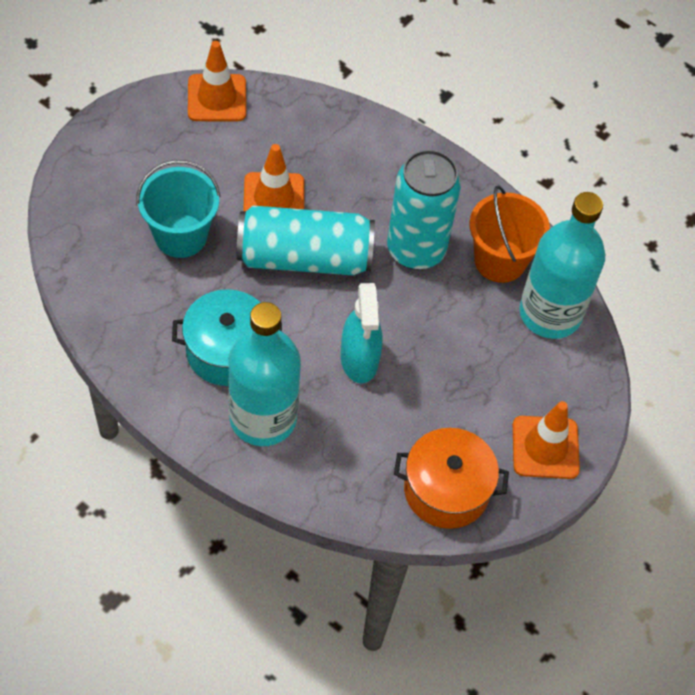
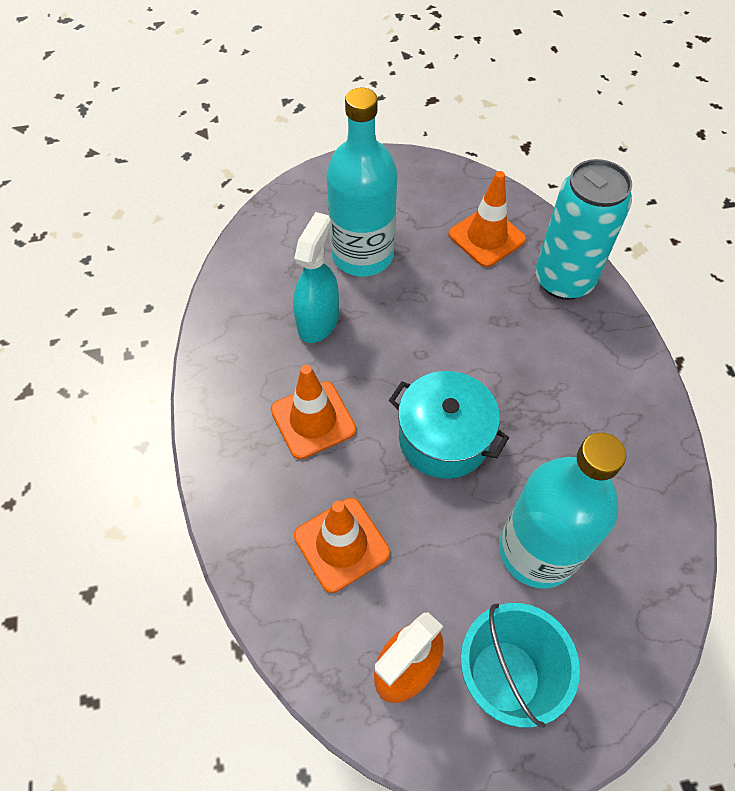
orange bucket: 1 -> 0
orange pot: 1 -> 0
orange spray bottle: 0 -> 1
turquoise can: 2 -> 1

